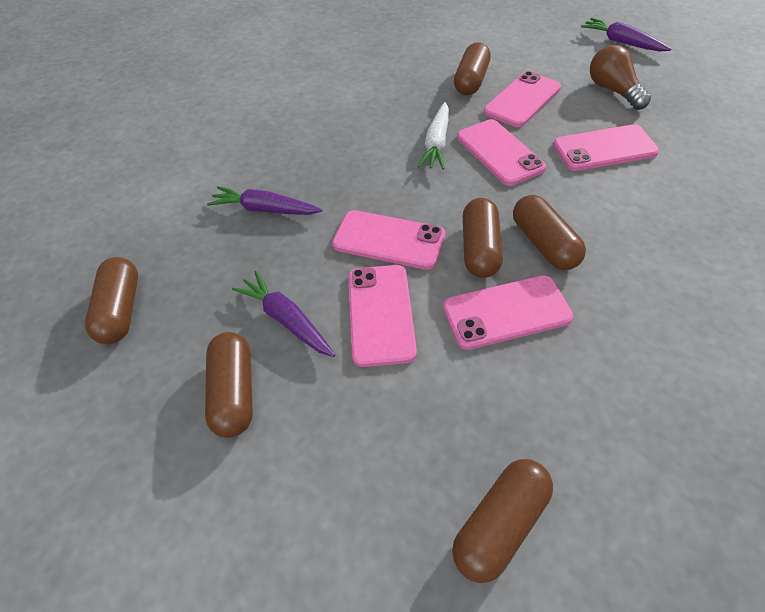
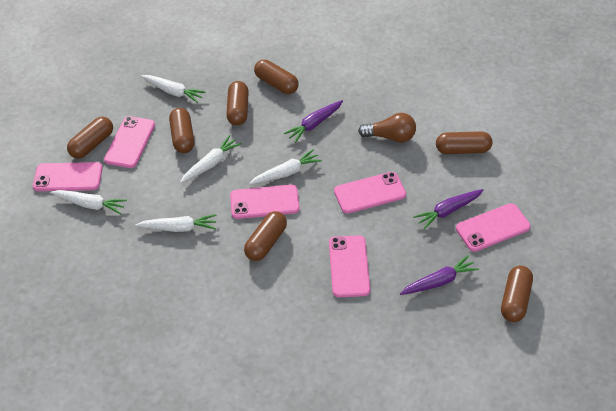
brown capsule: 6 -> 7
white carrot: 1 -> 5

